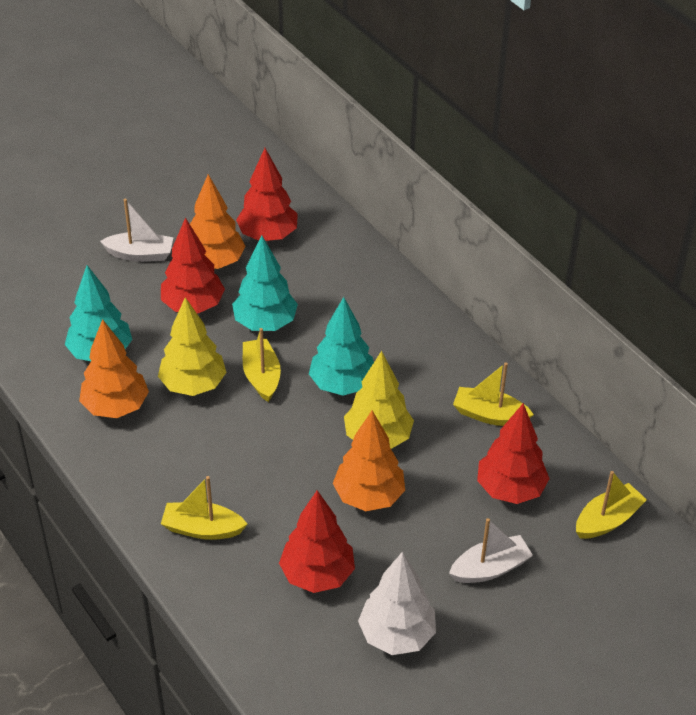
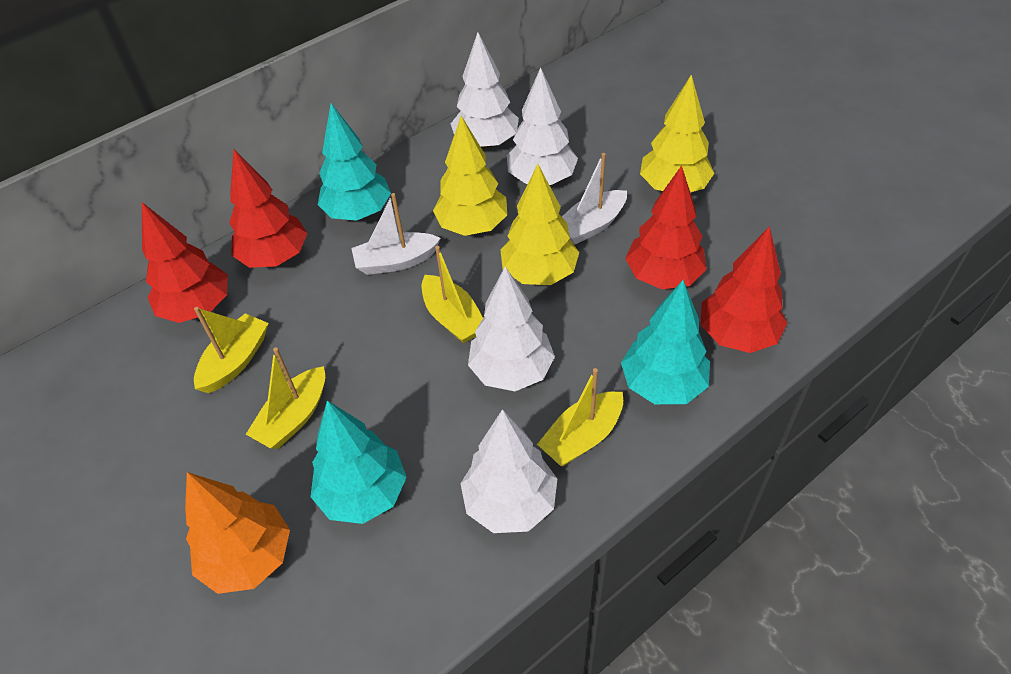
orange tree: 3 -> 1
white tree: 1 -> 4
yellow tree: 2 -> 3

